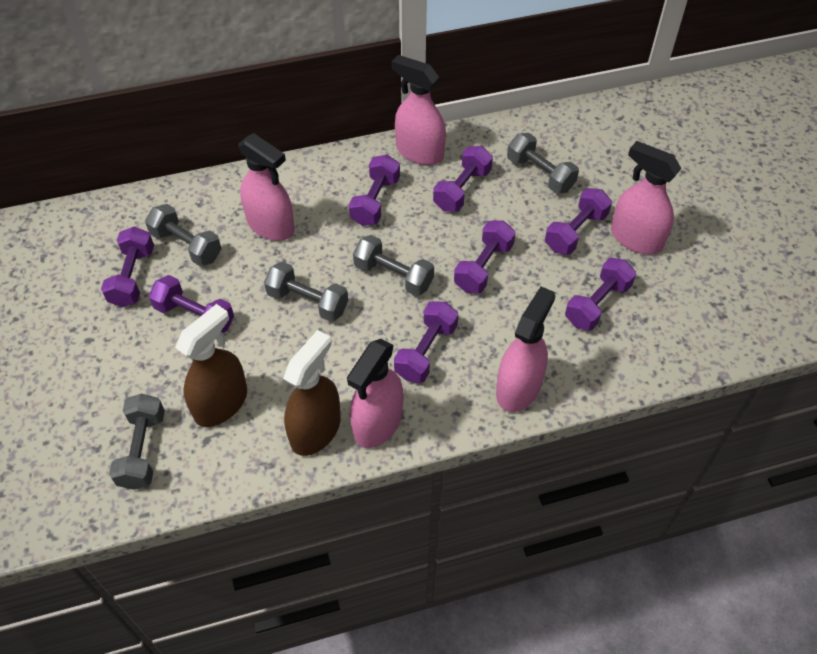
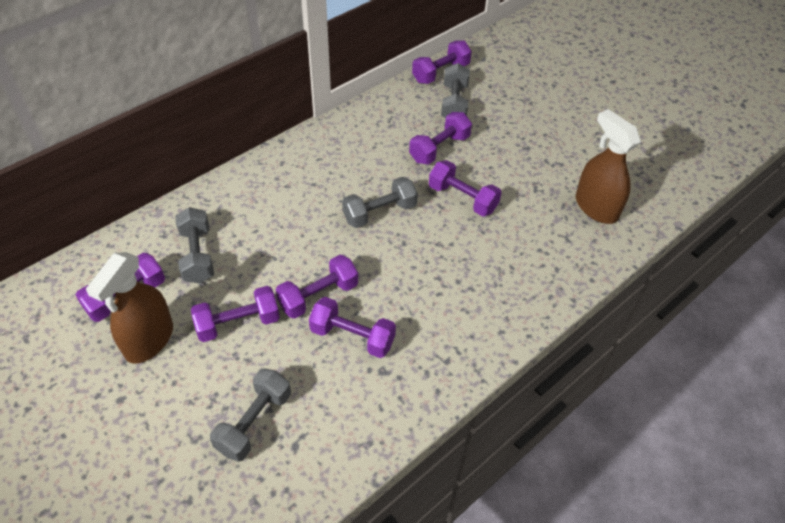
grey dumbbell: 5 -> 4
pink spray bottle: 5 -> 0
purple dumbbell: 8 -> 7

